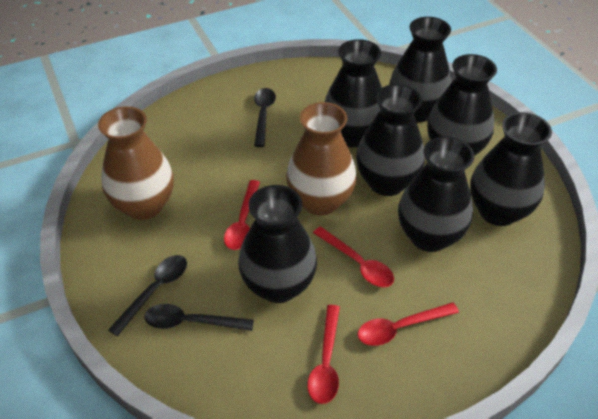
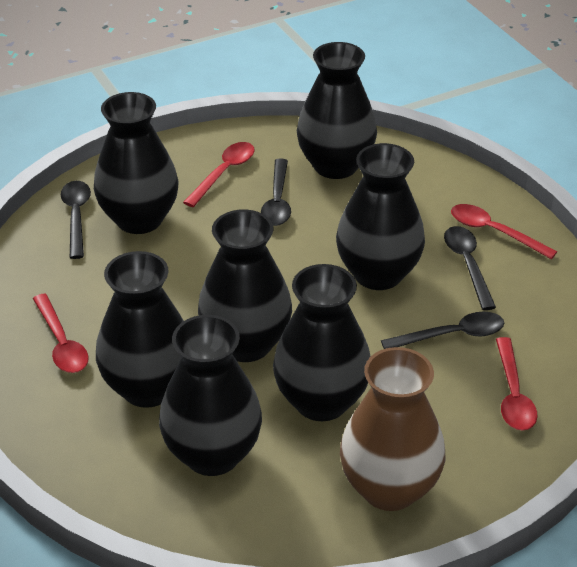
black spoon: 3 -> 4
brown vase: 2 -> 1

